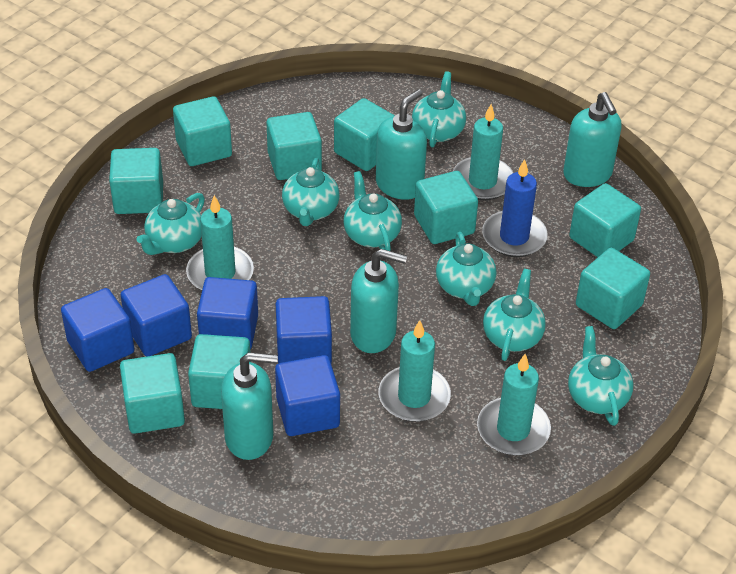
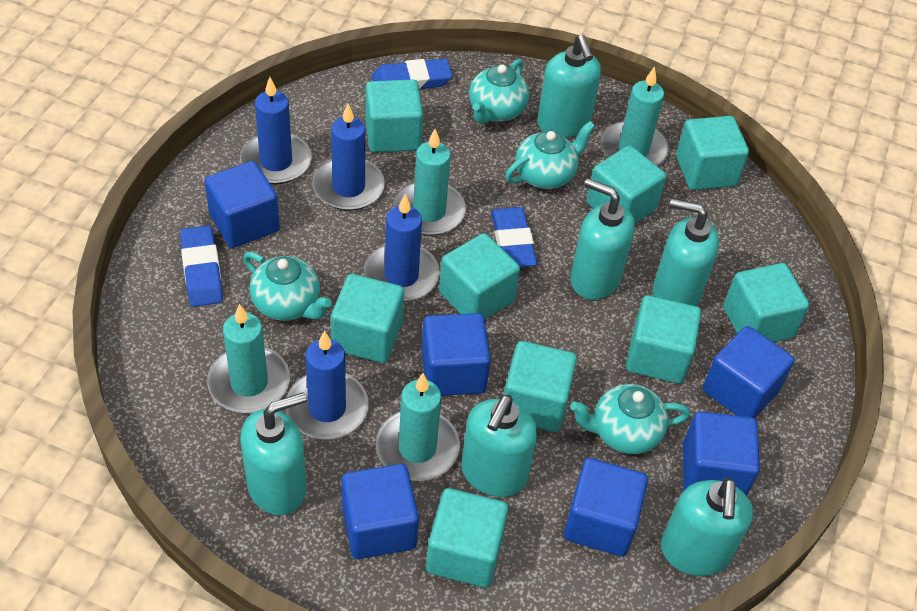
blue candle: 1 -> 4
blue cube: 5 -> 6
blue eraser: 0 -> 3
turquoise soap dispenser: 4 -> 6
turquoise teapot: 7 -> 4

